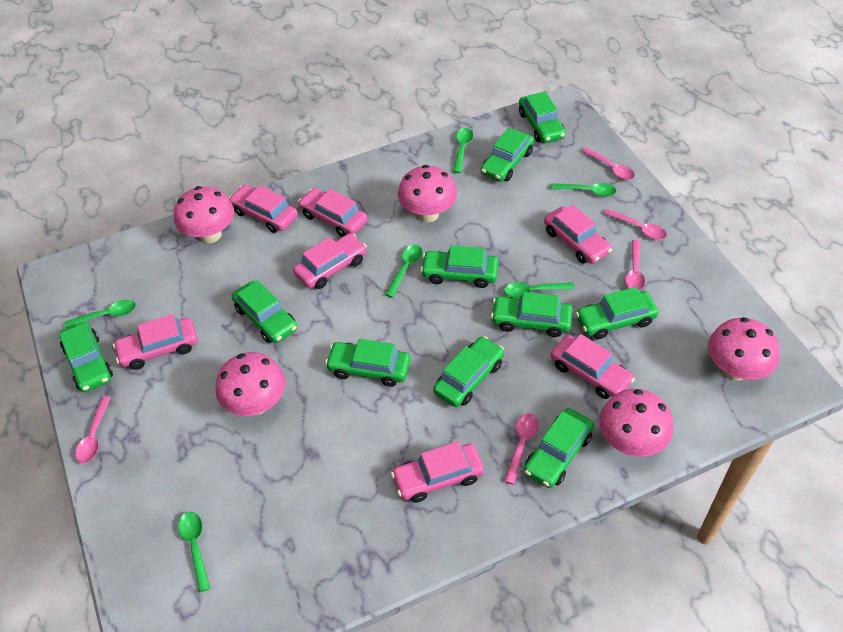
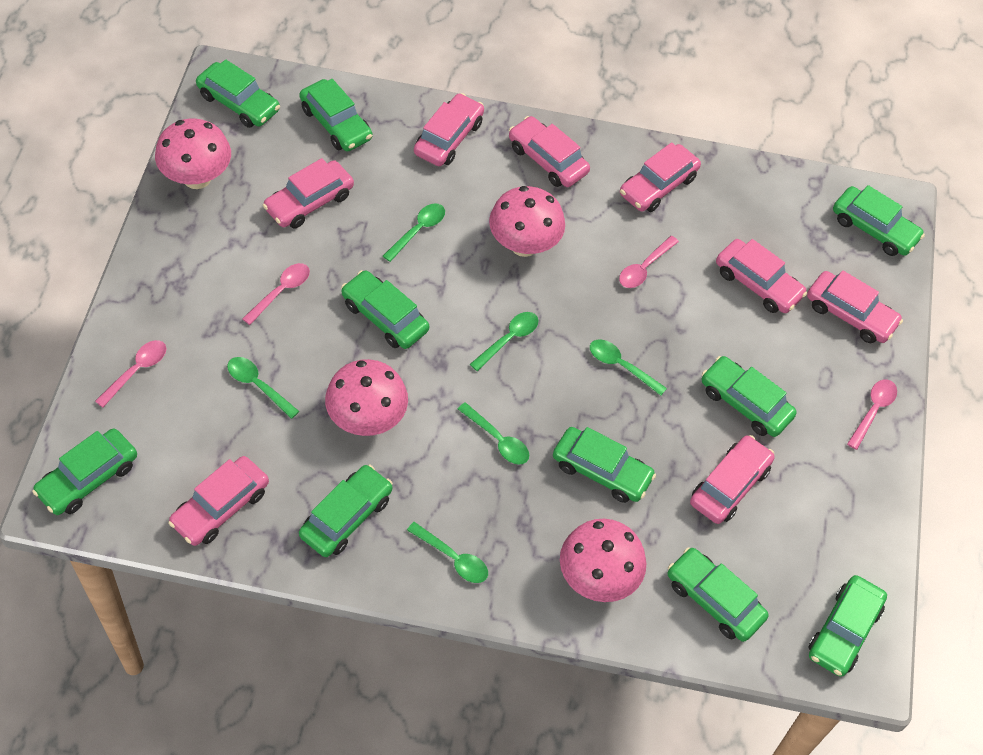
pink car: 7 -> 8
pink mushroom: 5 -> 4
pink spoon: 5 -> 4

